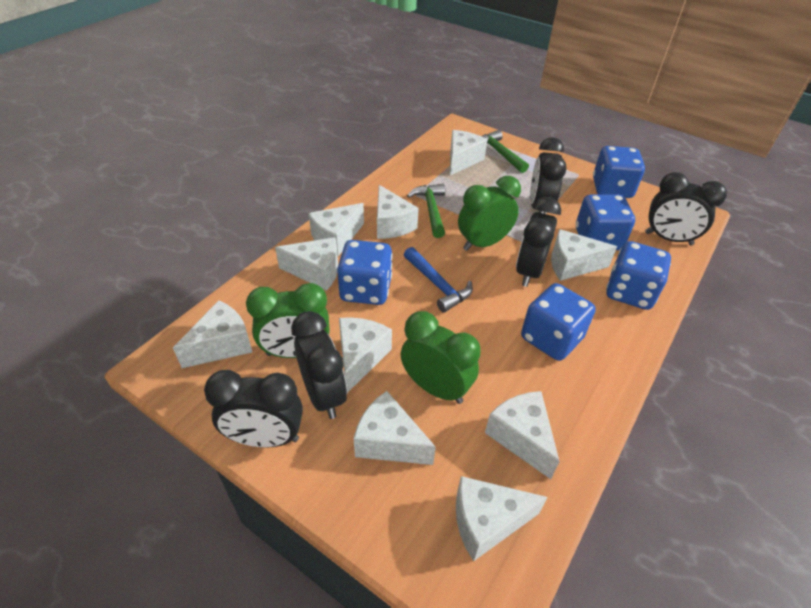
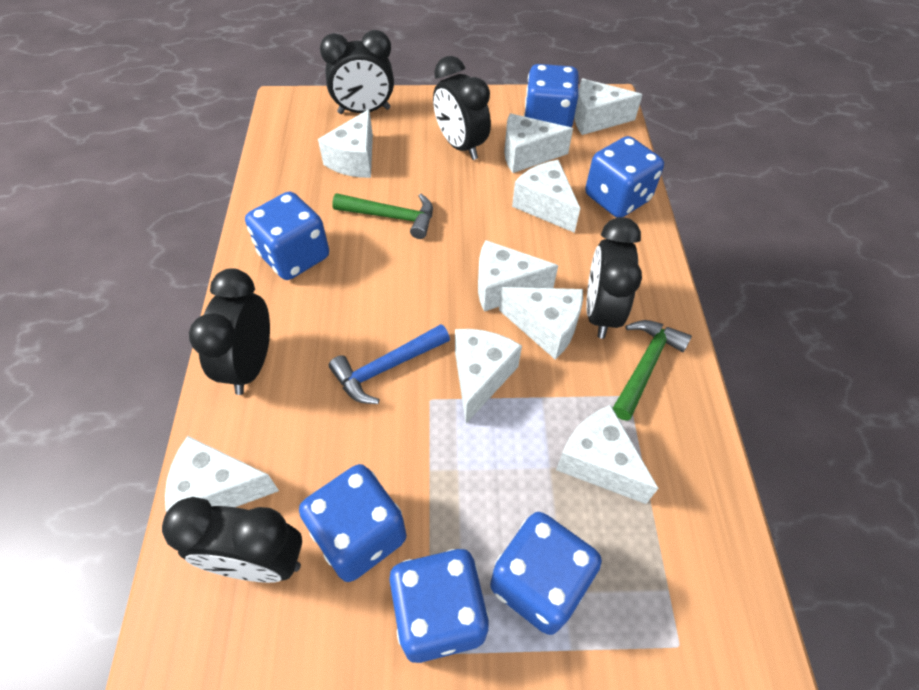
blue dice: 5 -> 6
green clock: 3 -> 0
white cheese: 10 -> 9

